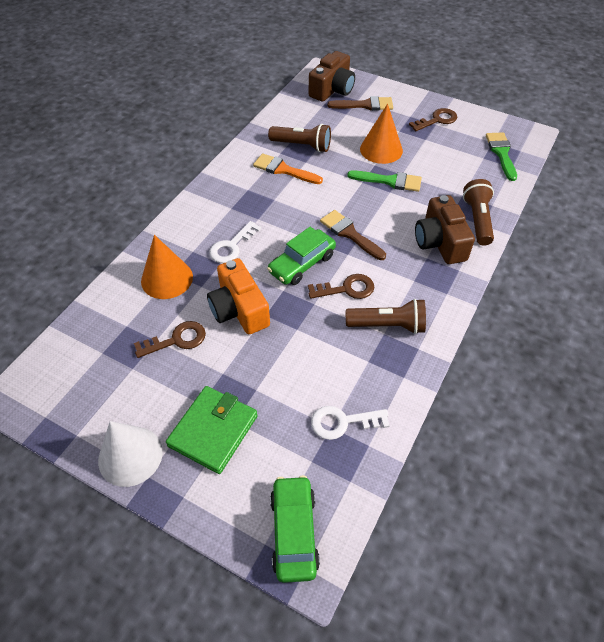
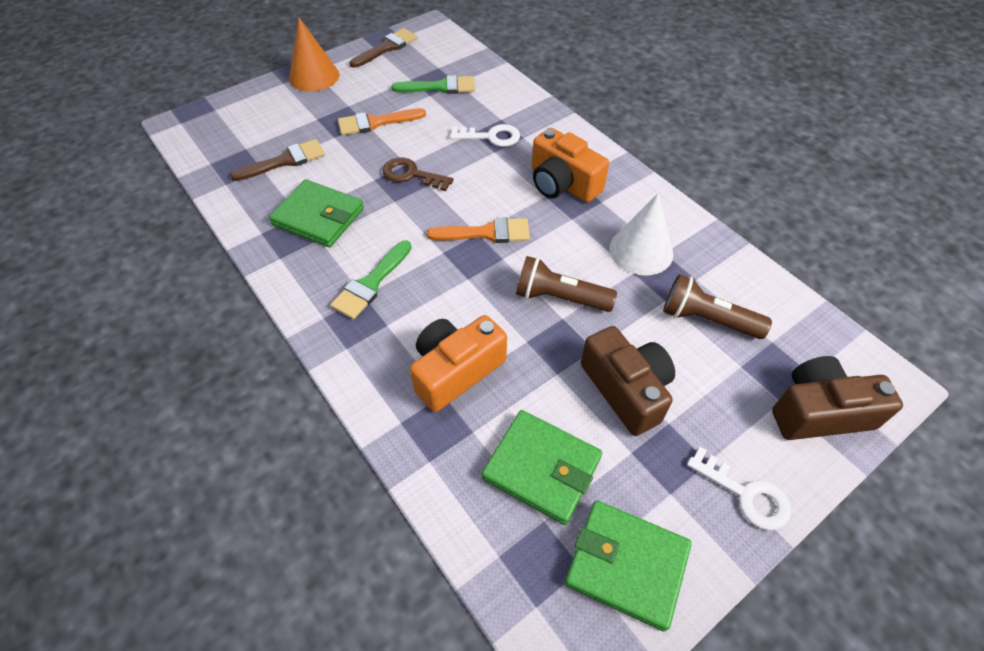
brown flashlight: 3 -> 2
brown key: 3 -> 1
green car: 2 -> 0
green wallet: 1 -> 3
orange brush: 1 -> 2
orange camera: 1 -> 2
orange cone: 2 -> 1

